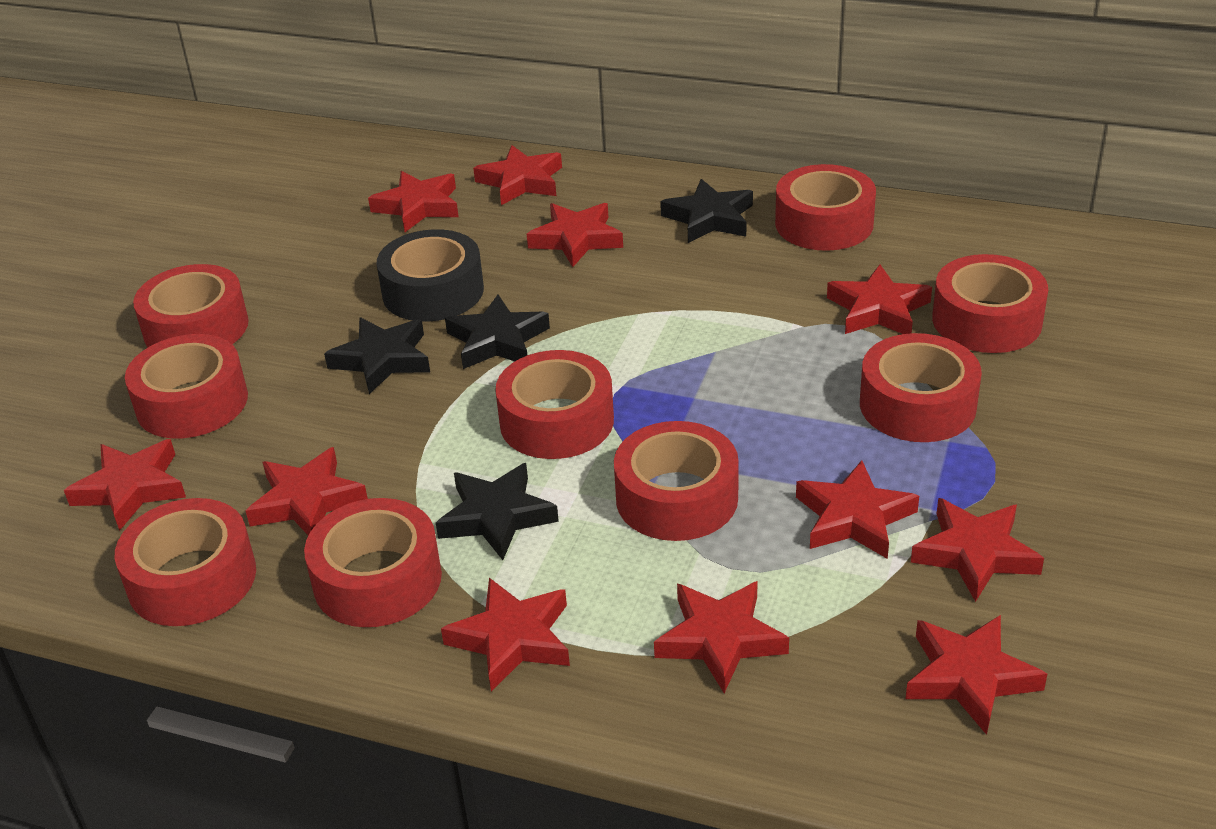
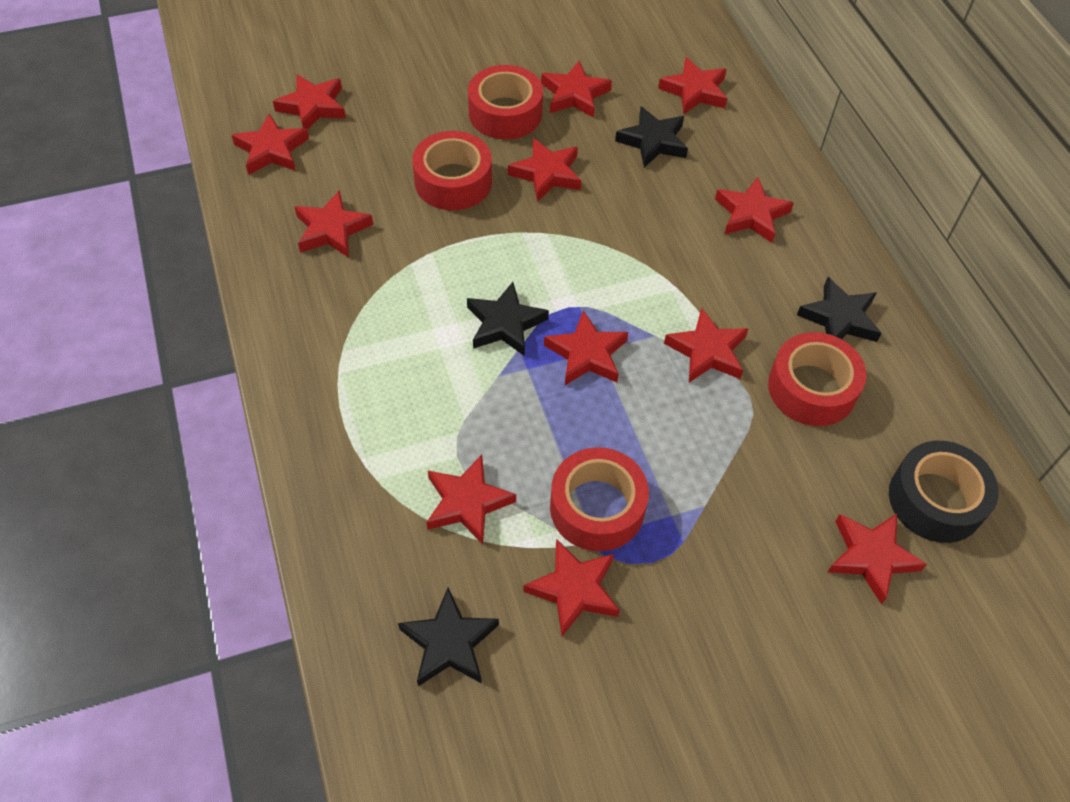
red star: 11 -> 12
red tape: 9 -> 4

